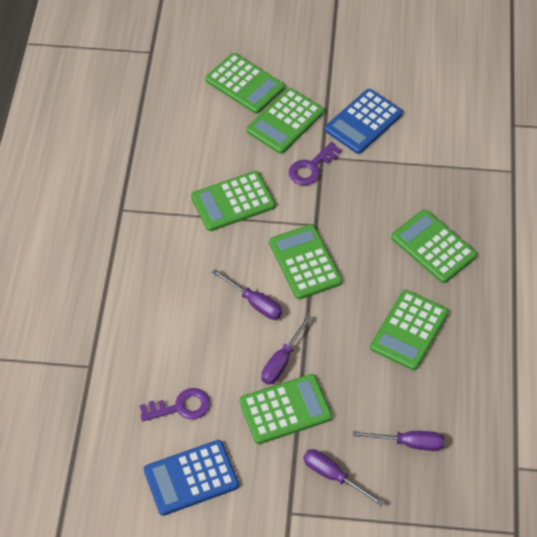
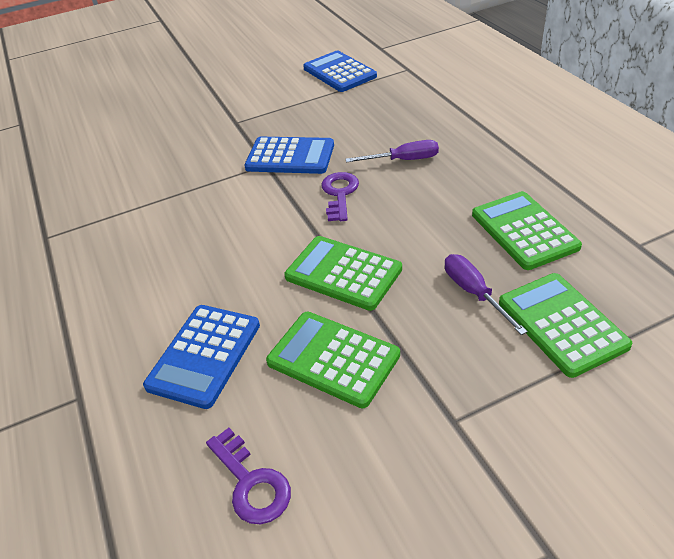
blue calculator: 2 -> 3
green calculator: 7 -> 4
purple screwdriver: 4 -> 2

